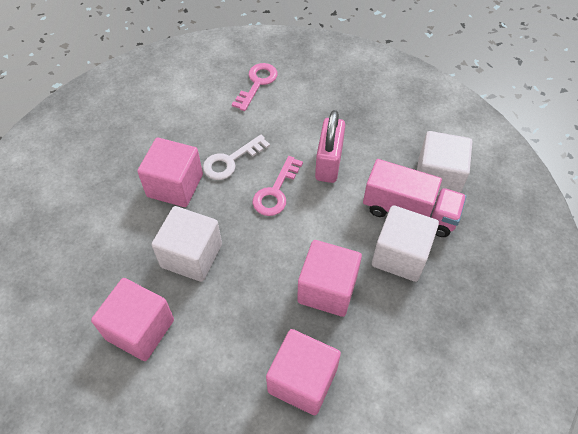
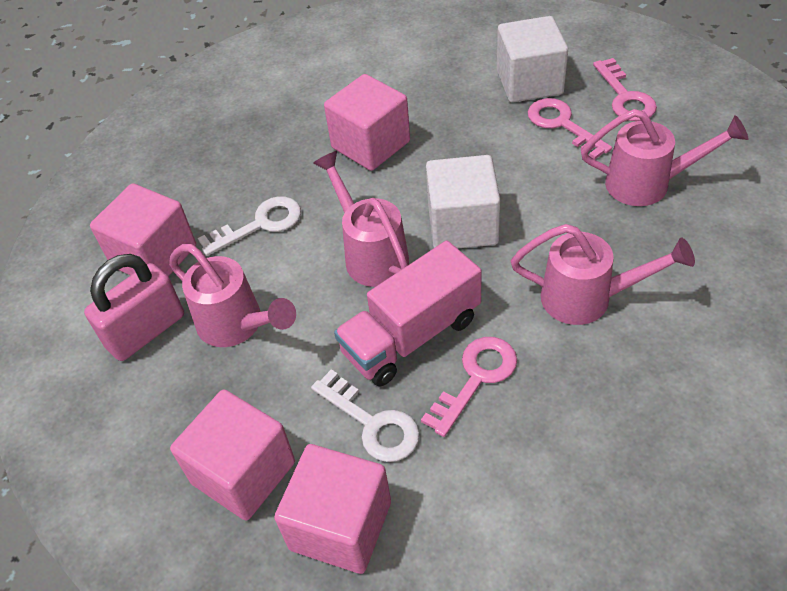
pink key: 2 -> 3
pink watering can: 0 -> 4
white cube: 3 -> 2
white key: 1 -> 2

